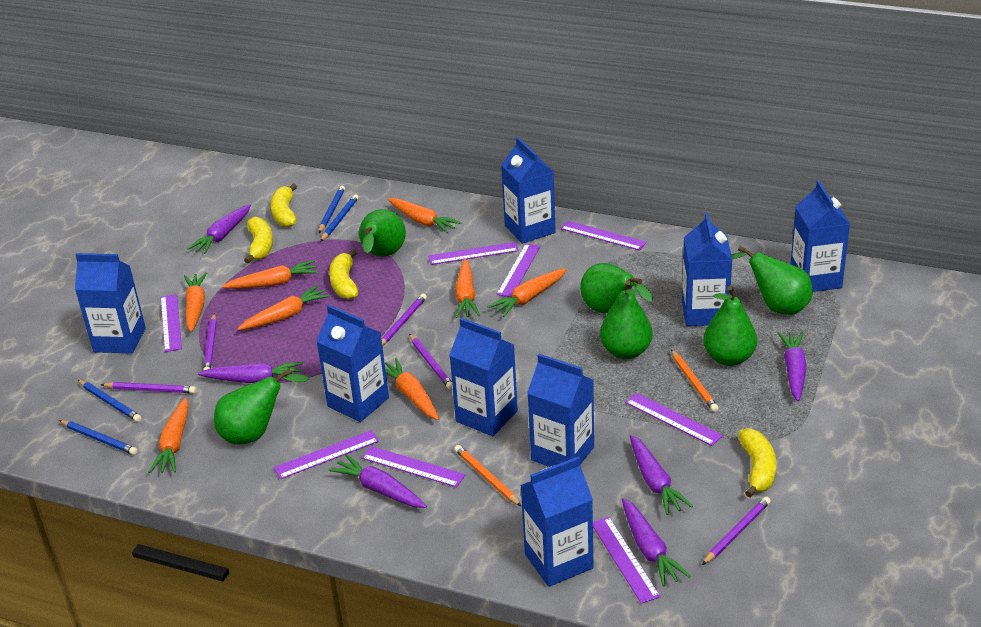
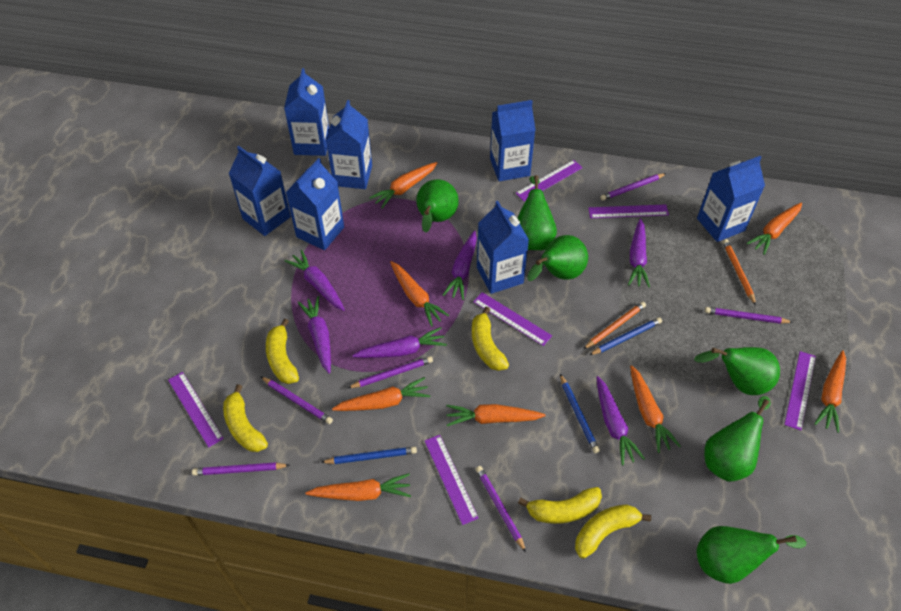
blue carton: 8 -> 7
blue pencil: 4 -> 3
purple pencil: 5 -> 6
purple ruler: 8 -> 6
yellow banana: 4 -> 5

